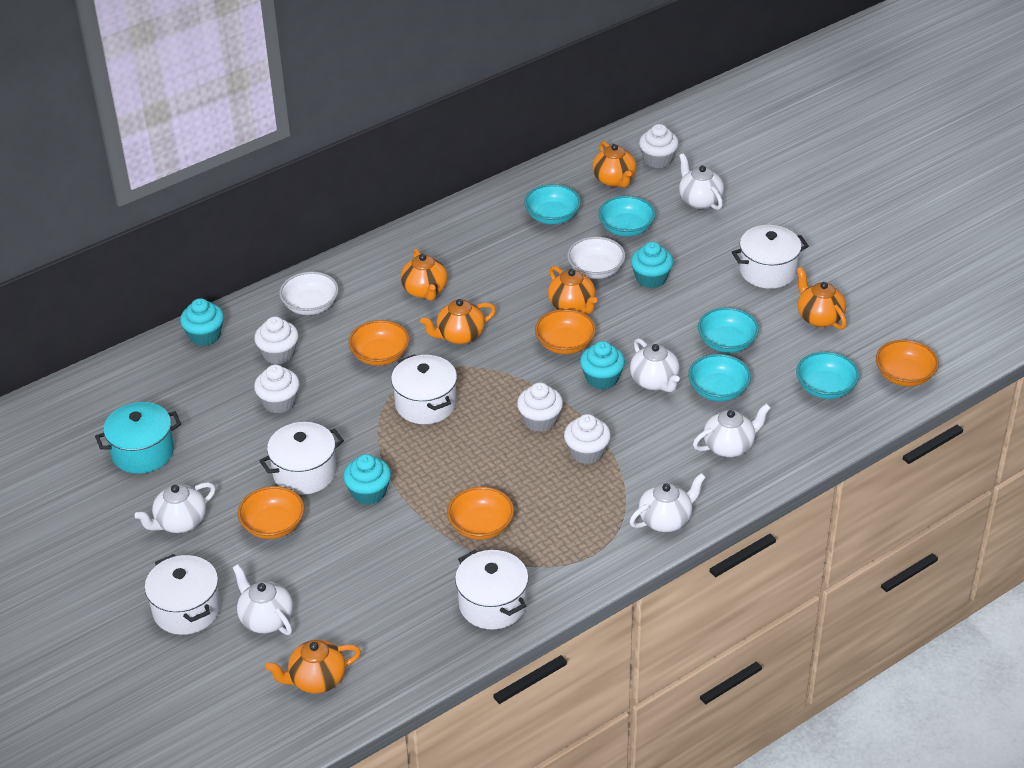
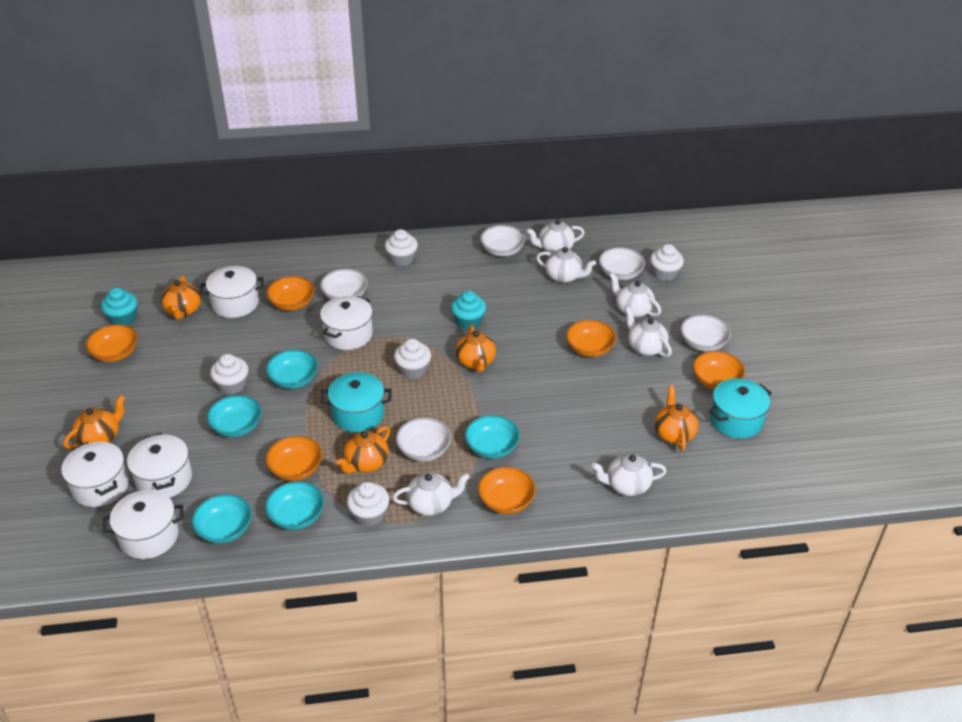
orange bowl: 5 -> 6
orange teapot: 6 -> 5
turquoise cupcake: 4 -> 2
turquoise pot: 1 -> 2
white bowl: 2 -> 5

